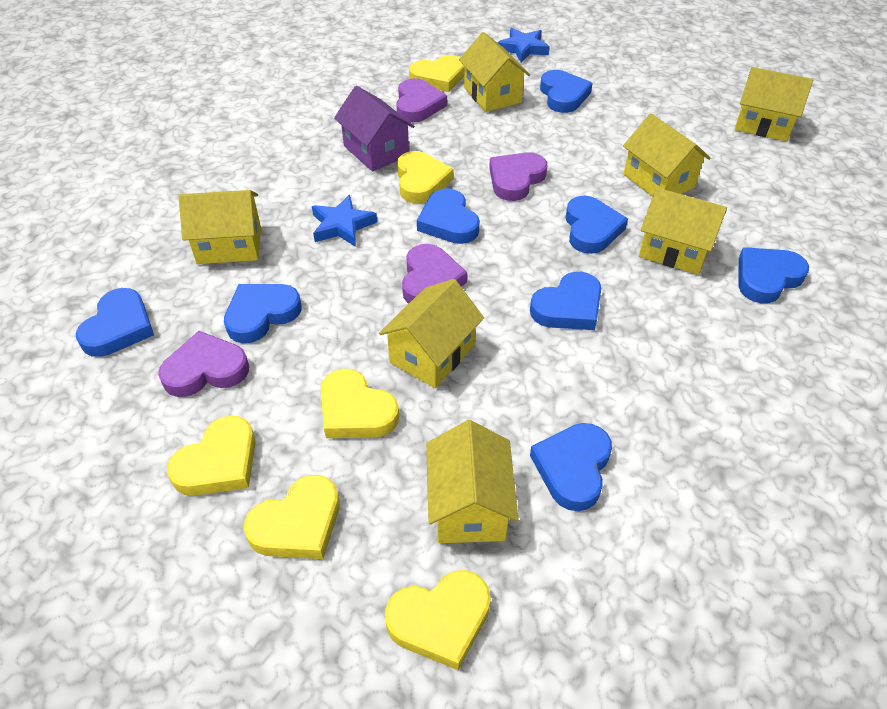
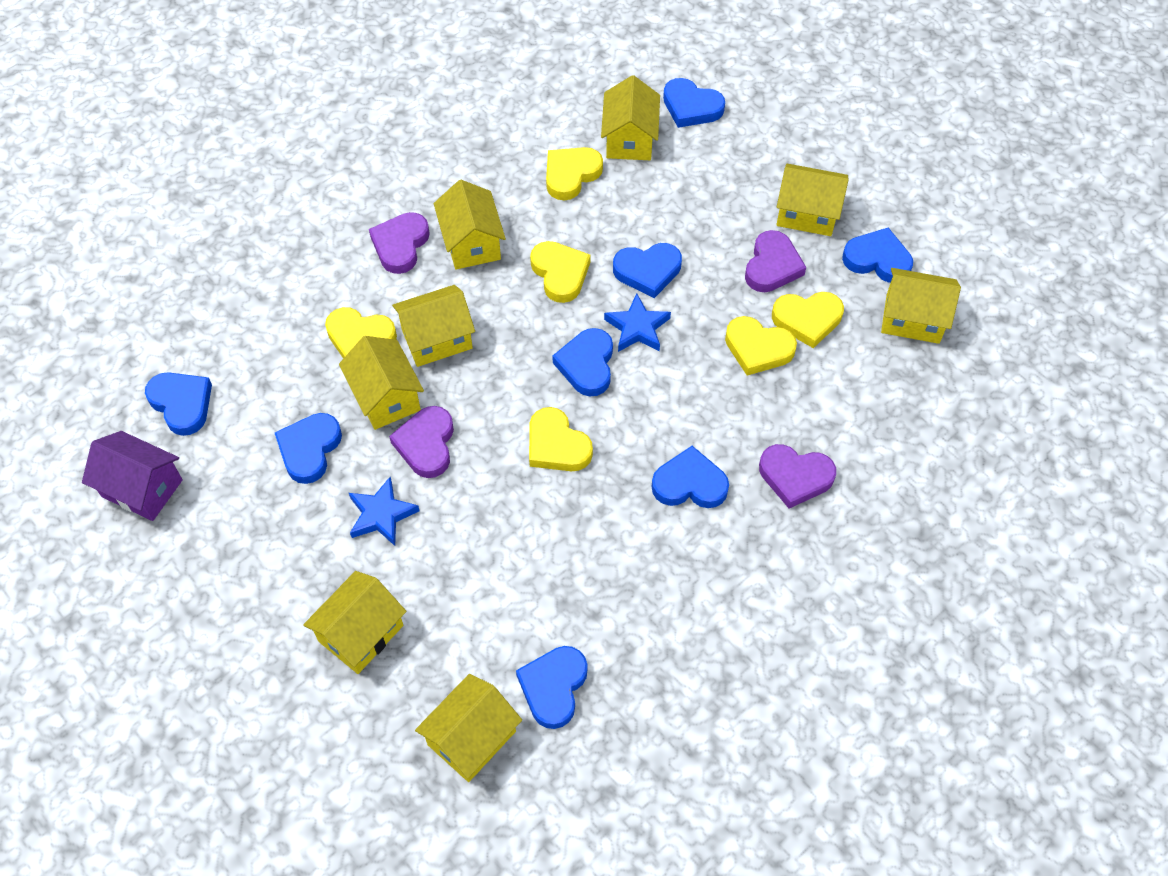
yellow house: 7 -> 8

